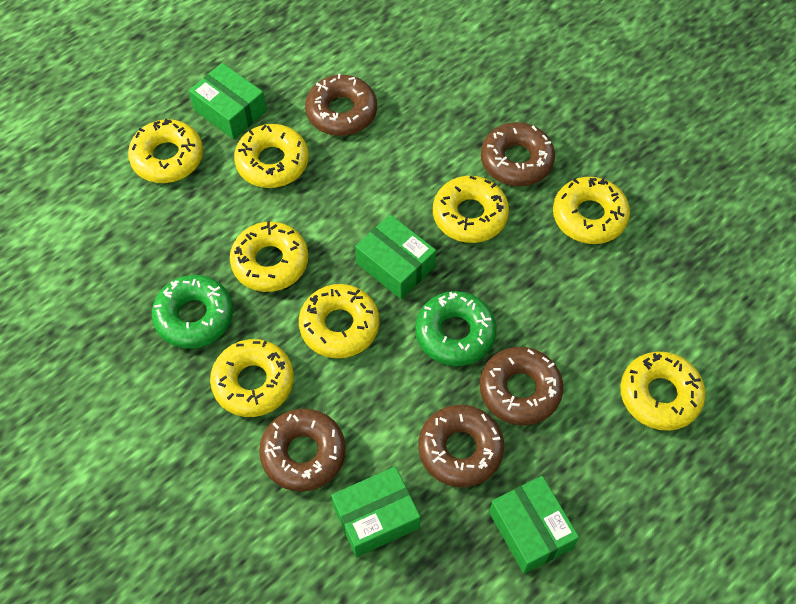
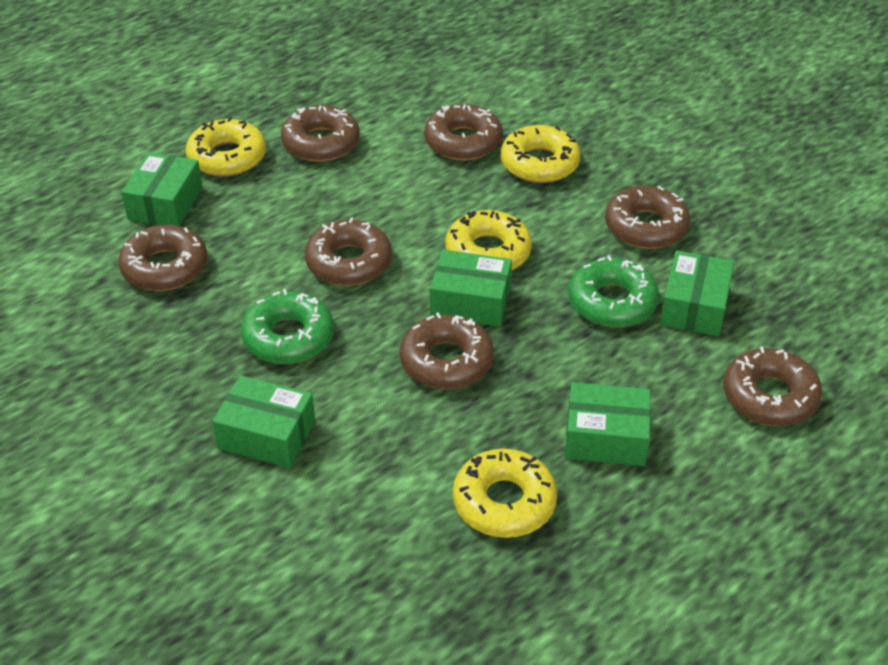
brown donut: 5 -> 7
green box: 4 -> 5
yellow donut: 8 -> 4

